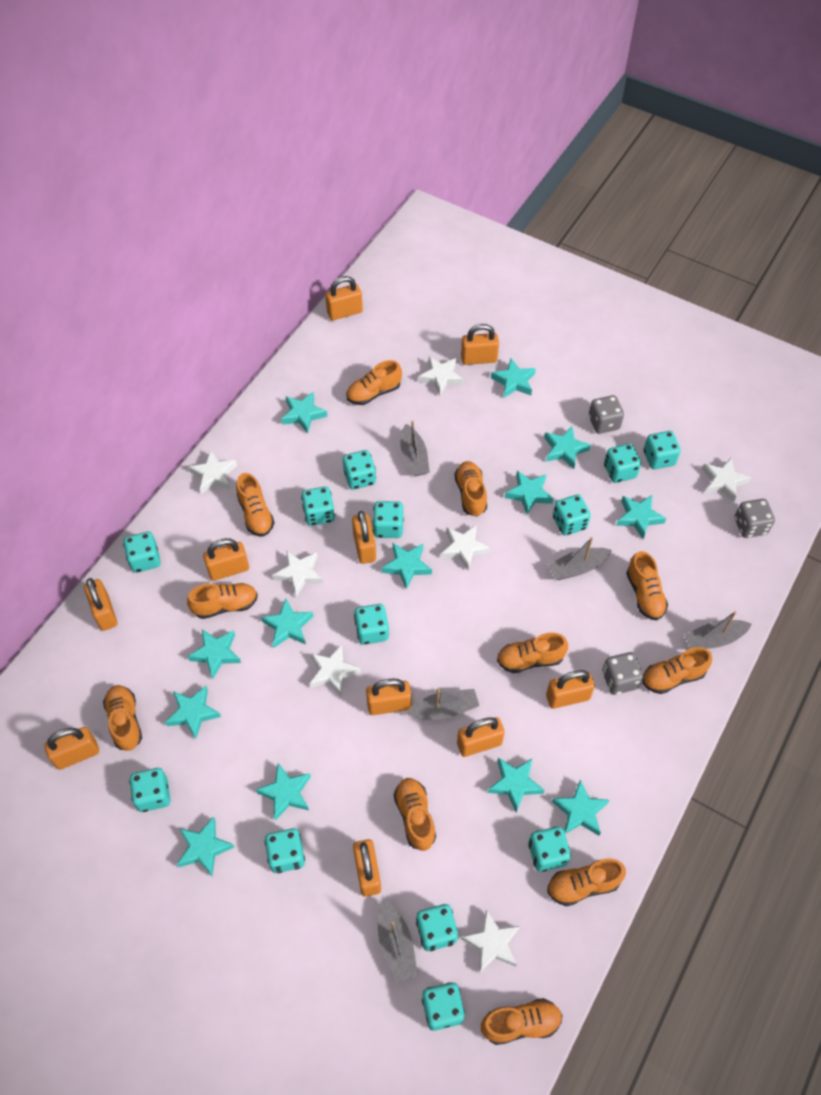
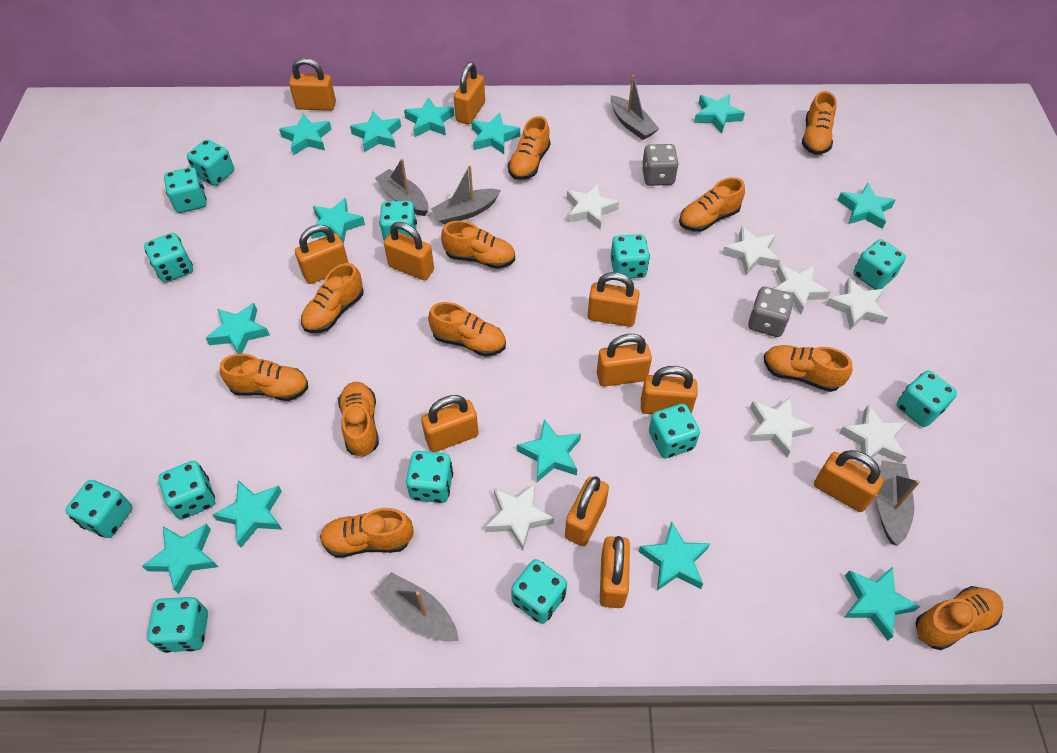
grey dice: 3 -> 2
orange padlock: 10 -> 11

